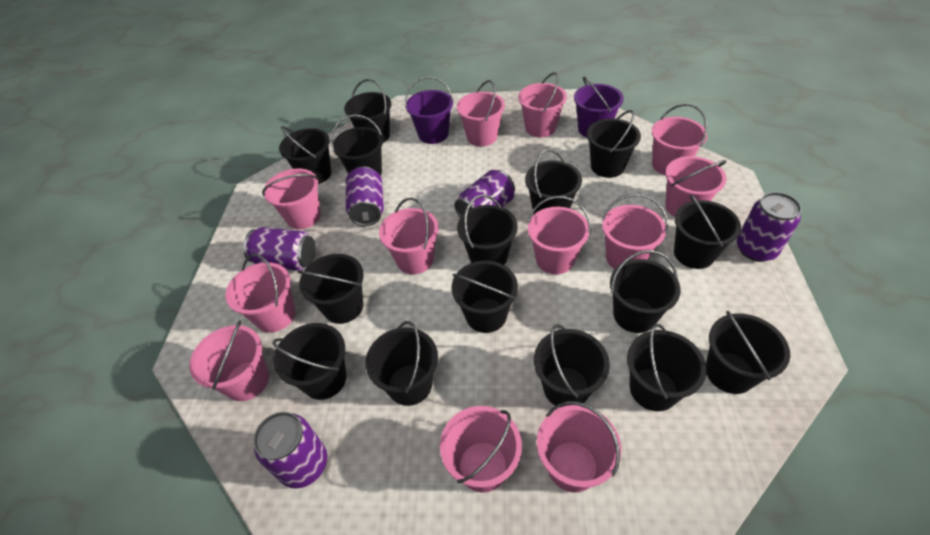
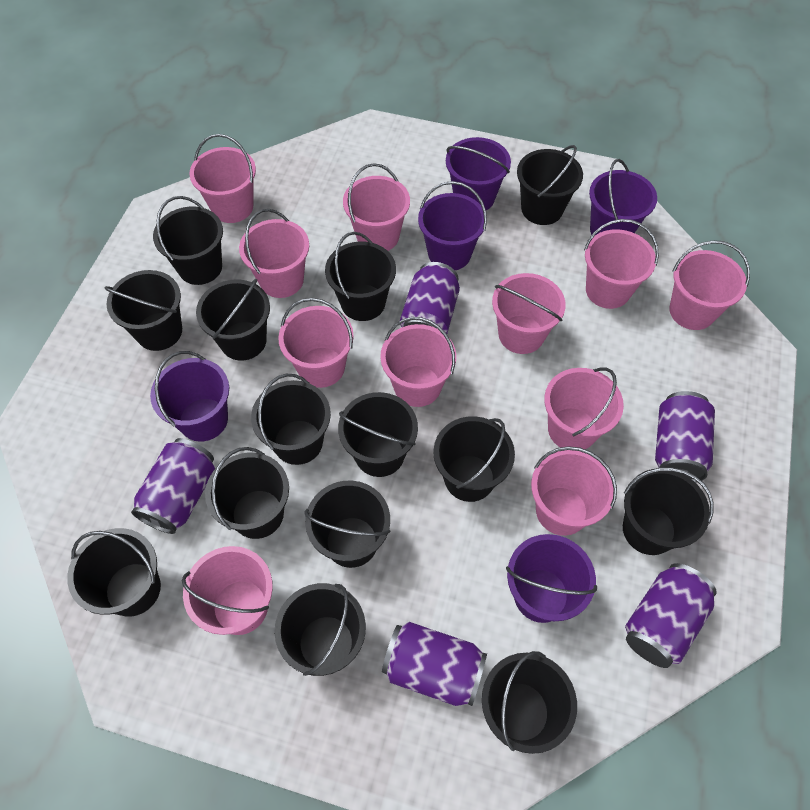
black bucket: 15 -> 14
pink bucket: 12 -> 11
purple bucket: 2 -> 5

